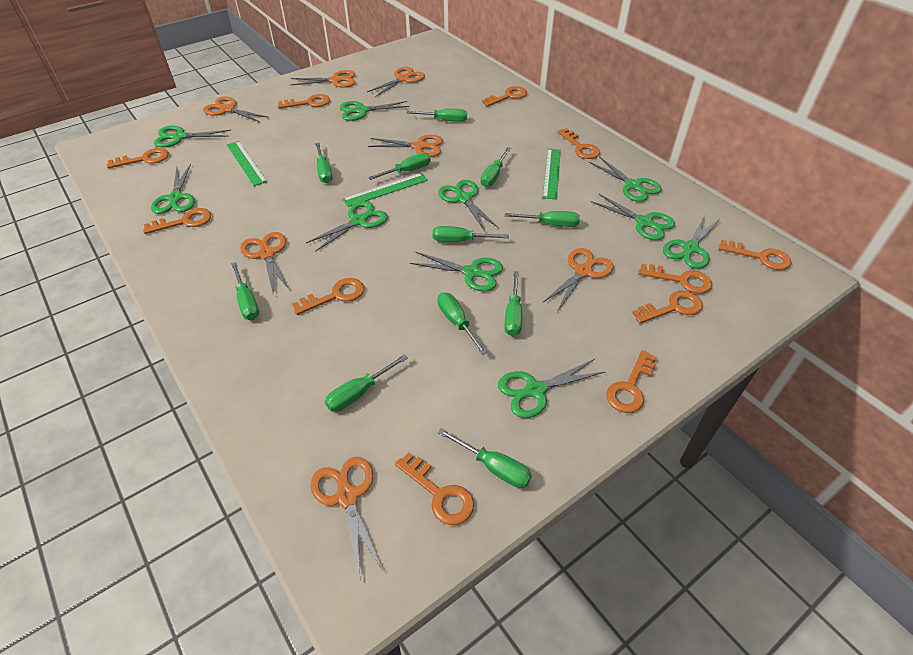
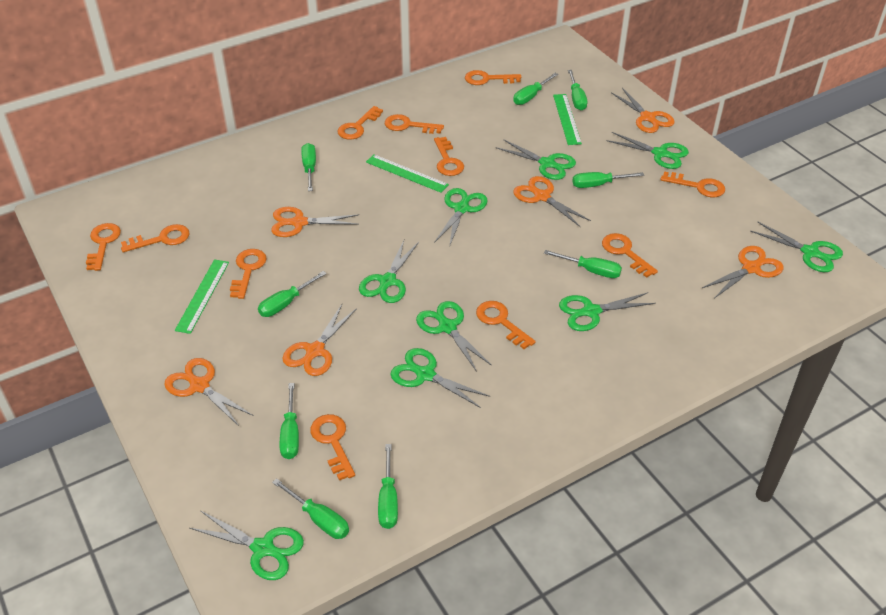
green scissors: 10 -> 9
green screwdriver: 11 -> 9
orange scissors: 7 -> 6

